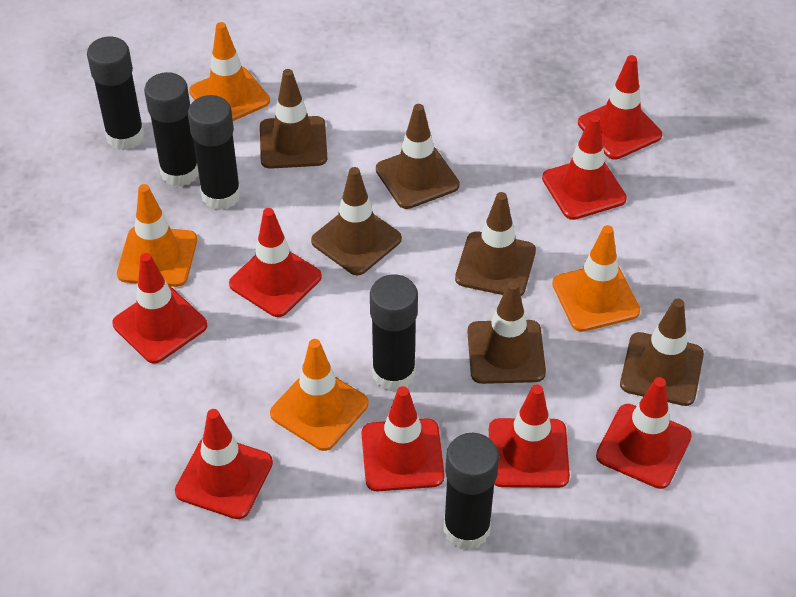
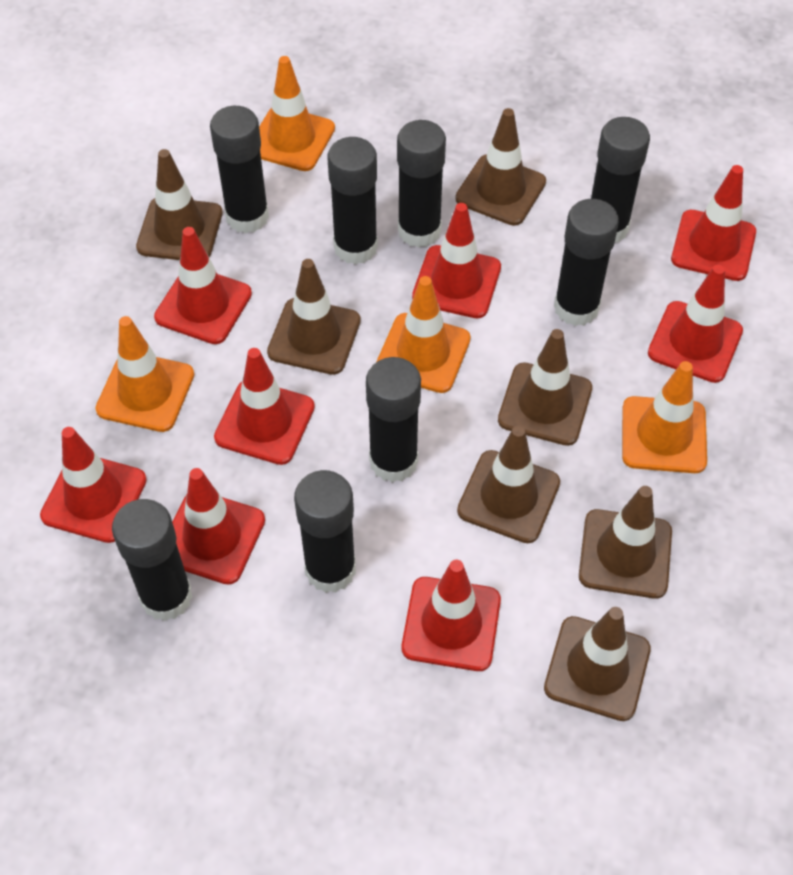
black glue stick: 5 -> 8
brown traffic cone: 6 -> 7

